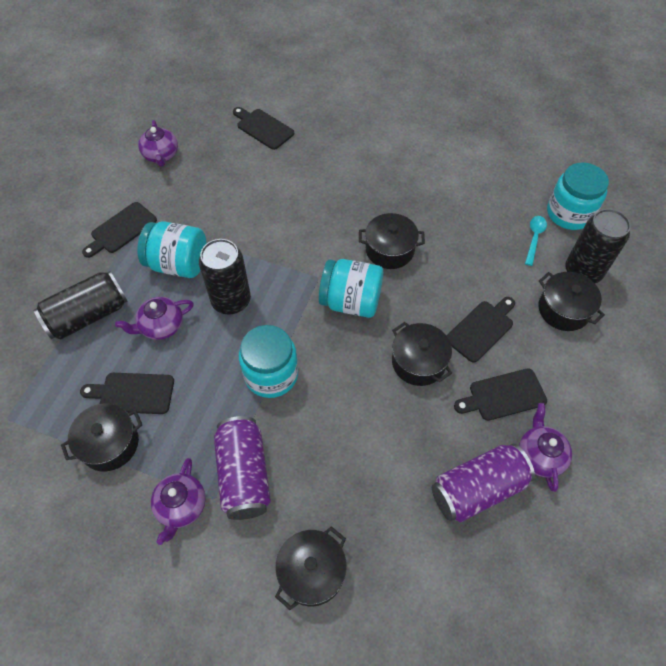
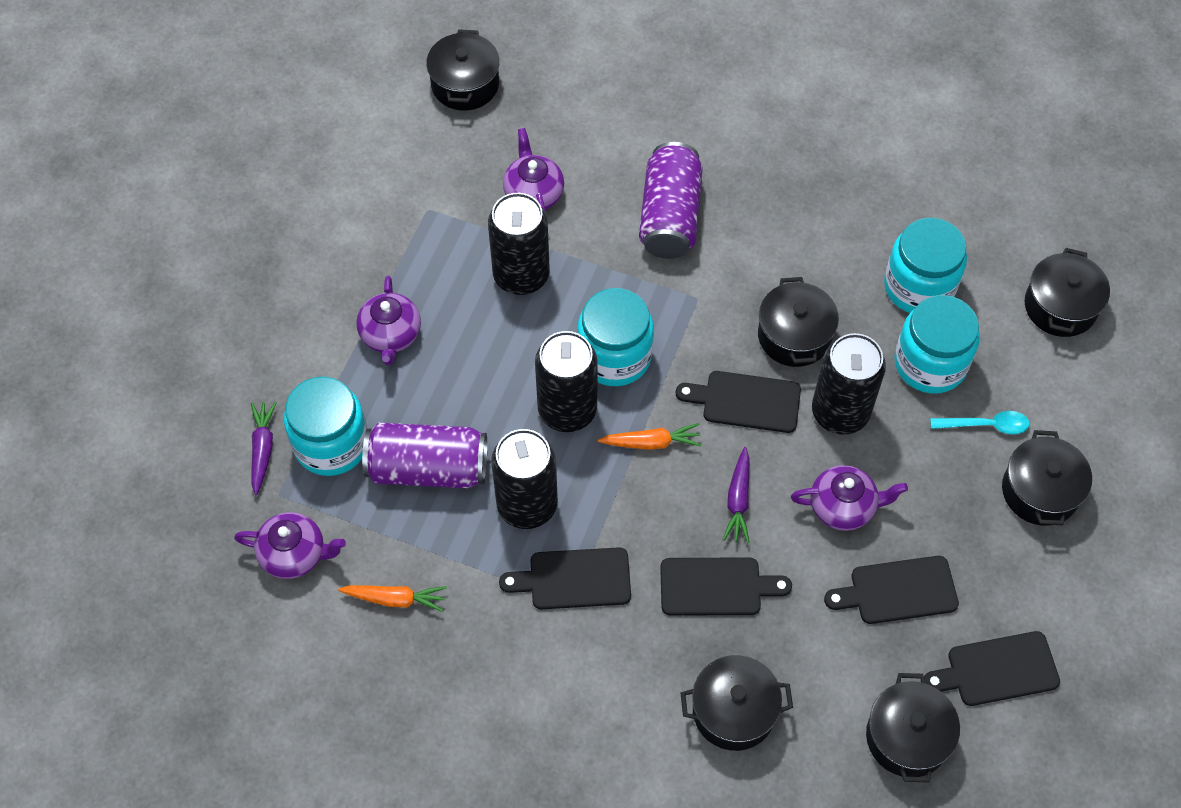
black can: 3 -> 4
black pot: 5 -> 6
orange carrot: 0 -> 2
purple carrot: 0 -> 2

